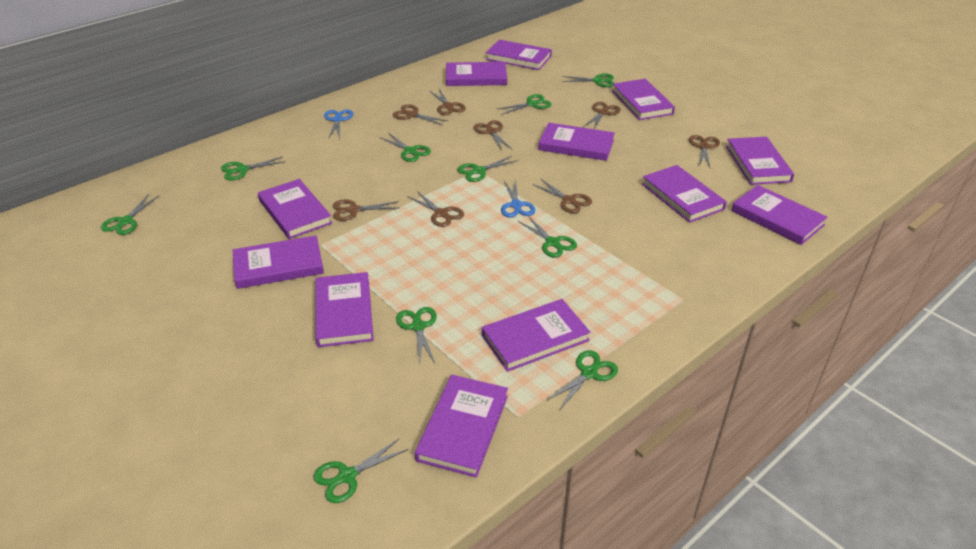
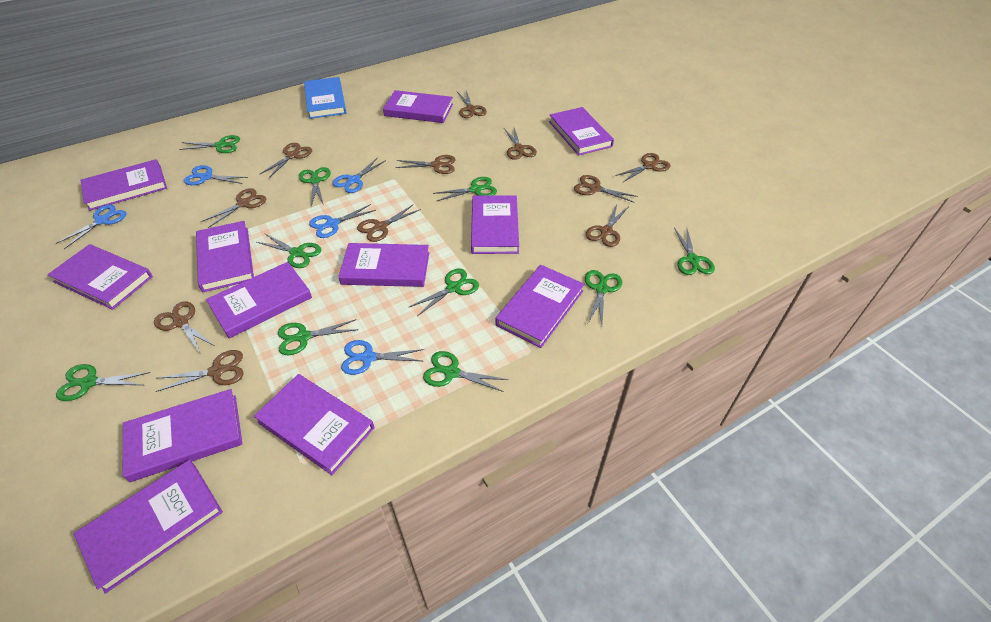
blue book: 0 -> 1
blue scissors: 2 -> 5
brown scissors: 8 -> 11

